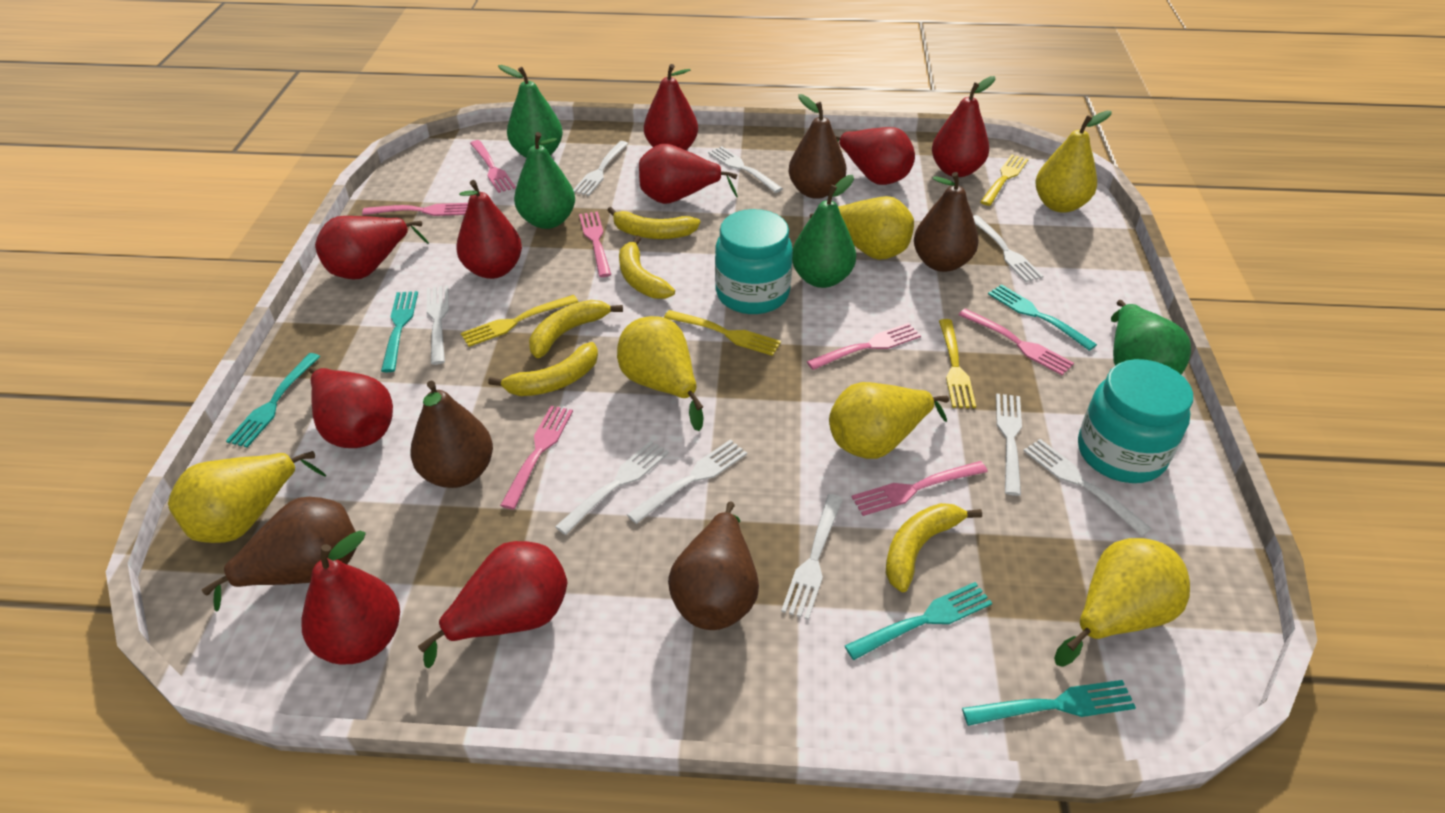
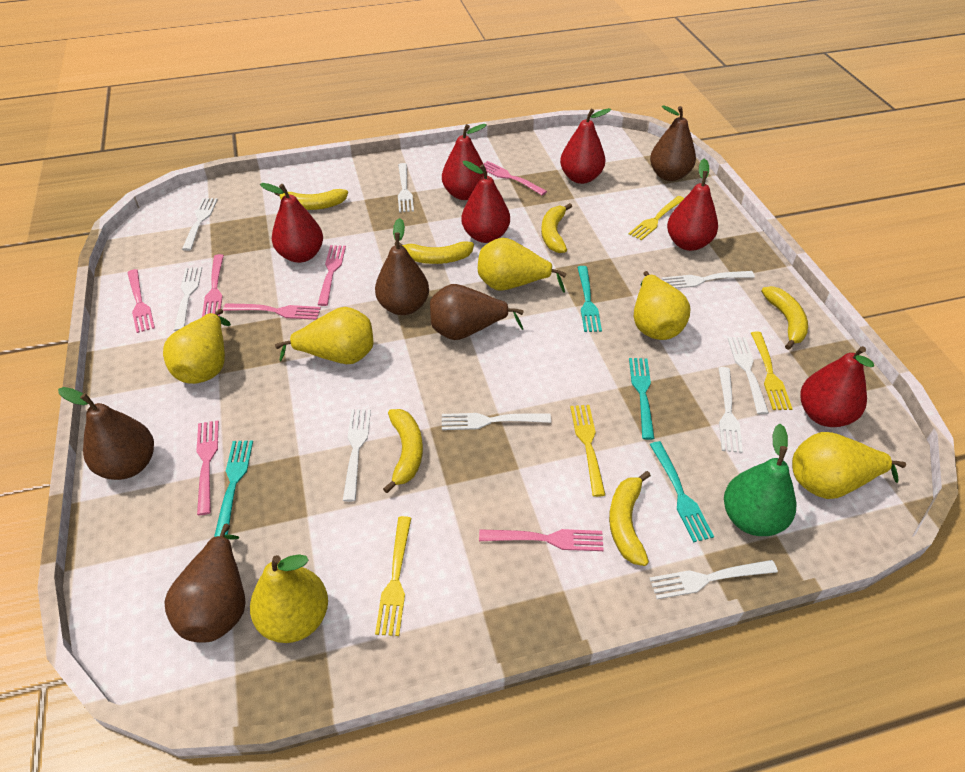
green pear: 4 -> 1
red pear: 9 -> 6
turquoise fork: 5 -> 4
turquoise jar: 2 -> 0
yellow banana: 5 -> 6

